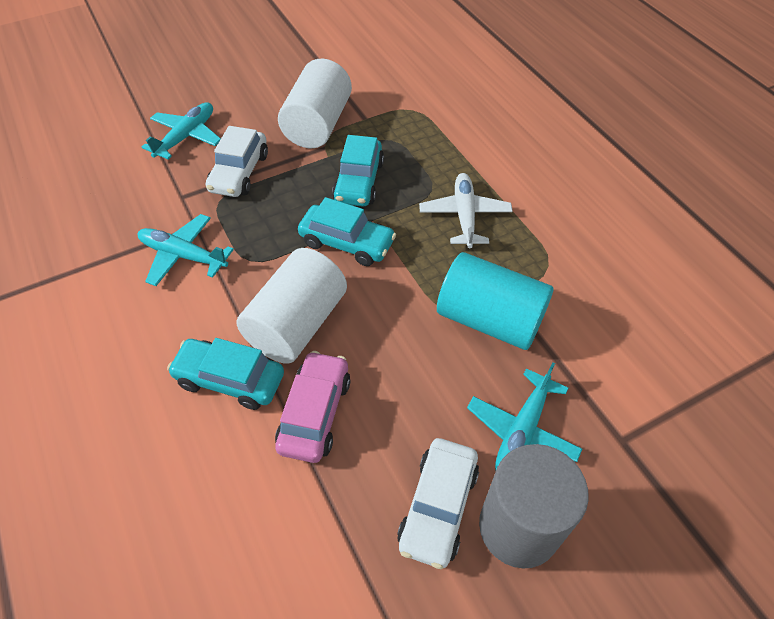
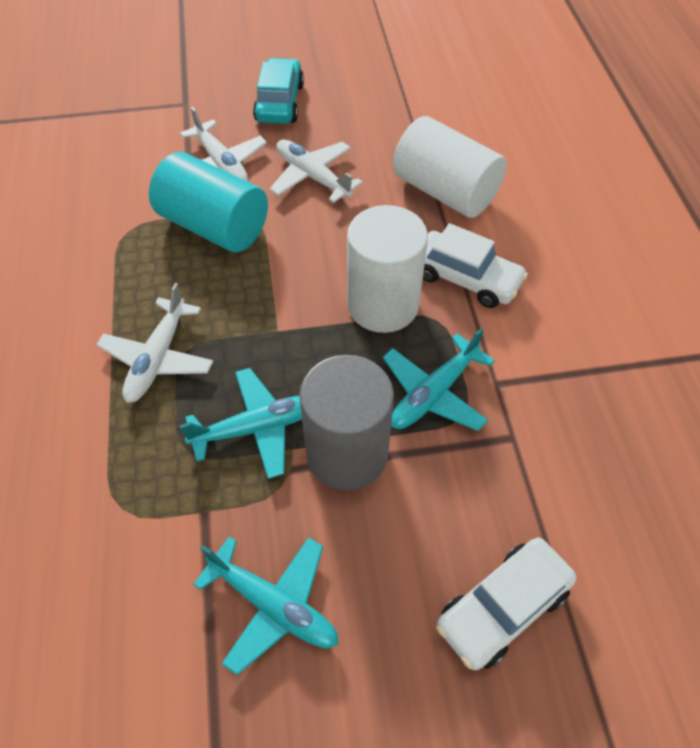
pink car: 1 -> 0
turquoise car: 3 -> 1
white plane: 1 -> 3

